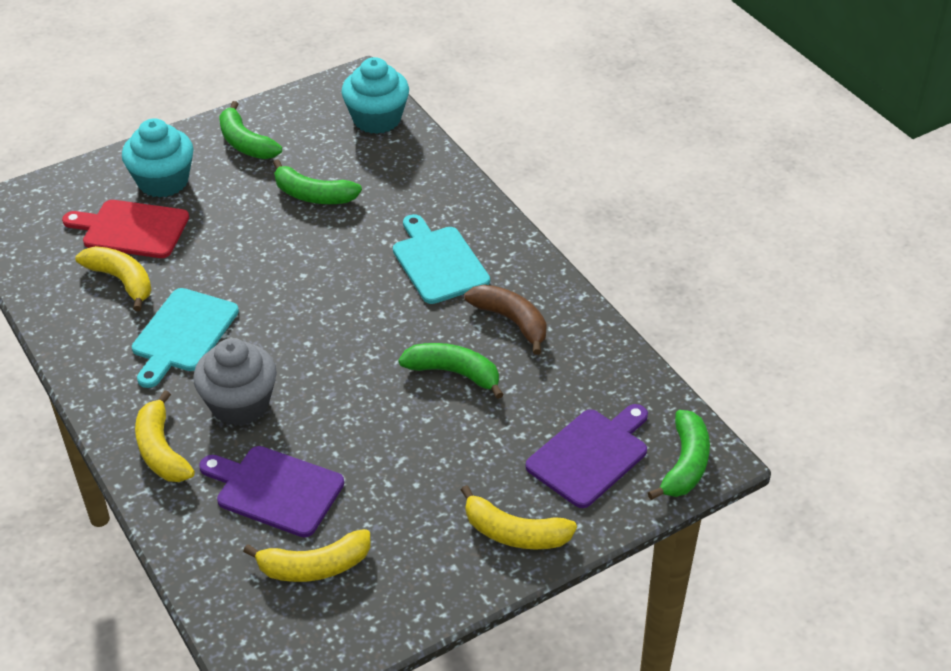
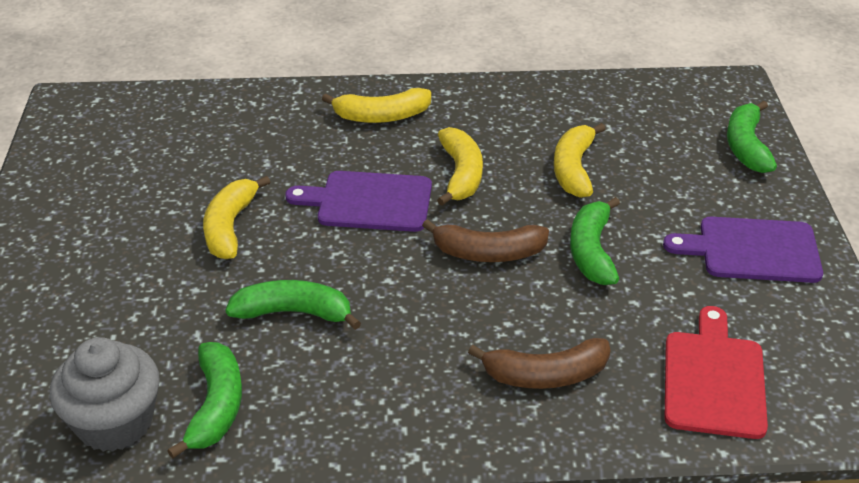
brown banana: 1 -> 2
turquoise cupcake: 2 -> 0
turquoise cutting board: 2 -> 0

